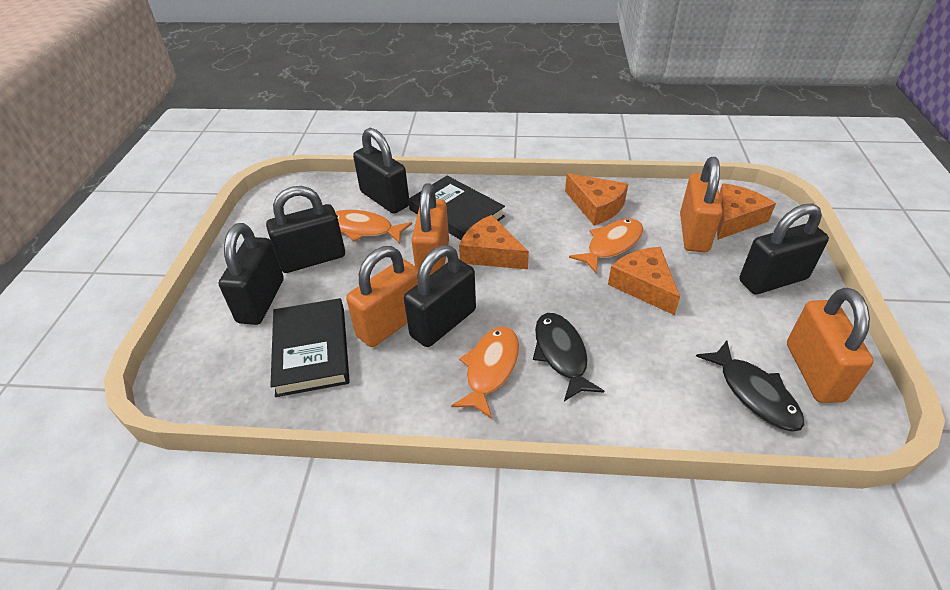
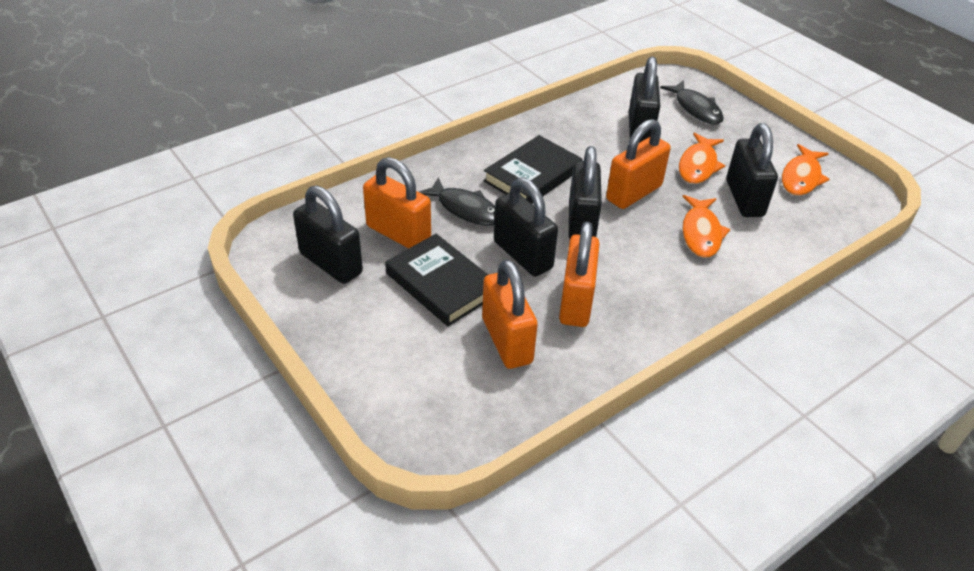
orange cheese: 4 -> 0

